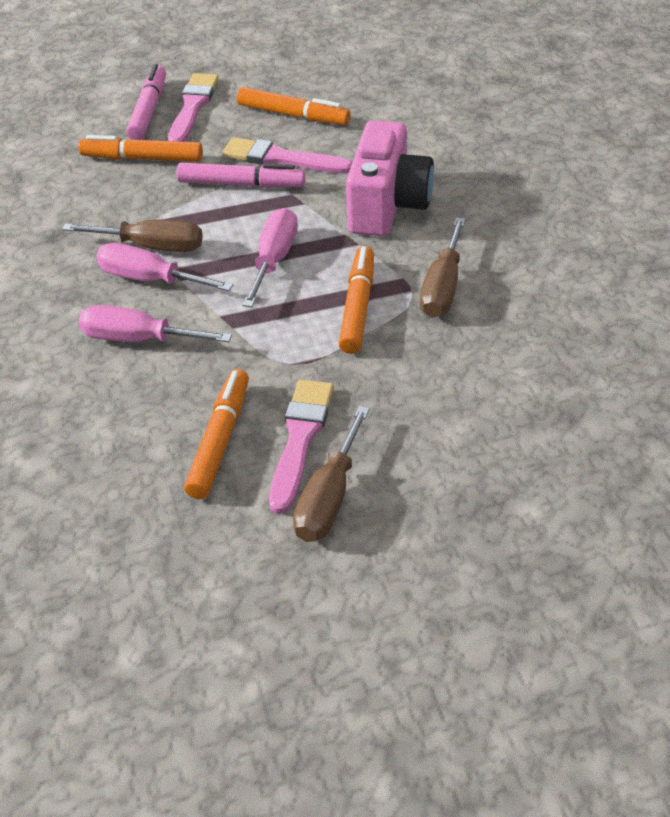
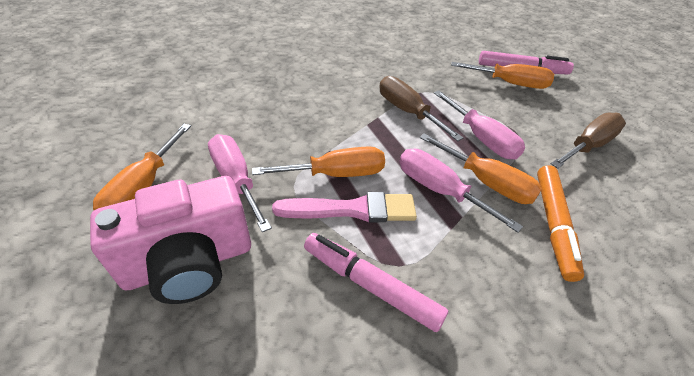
brown screwdriver: 3 -> 2
orange marker: 4 -> 1
orange screwdriver: 0 -> 4
pink brush: 3 -> 1

